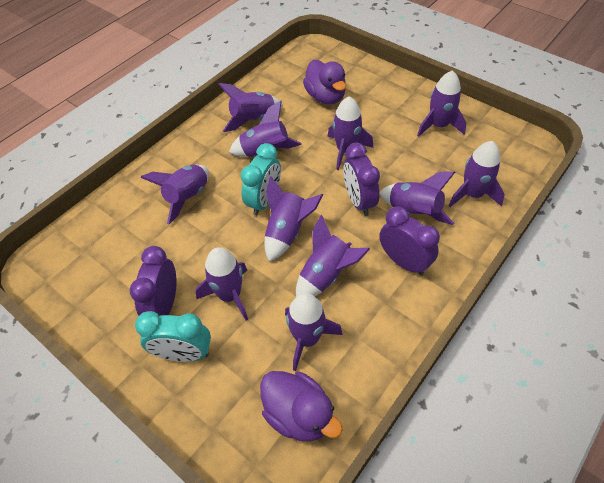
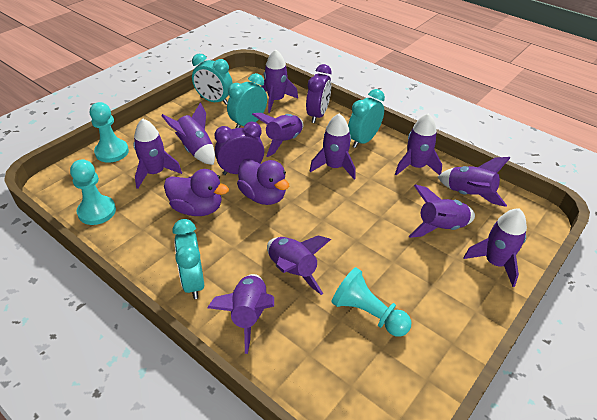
purple clock: 3 -> 2
turquoise clock: 2 -> 4
turquoise pawn: 0 -> 3

